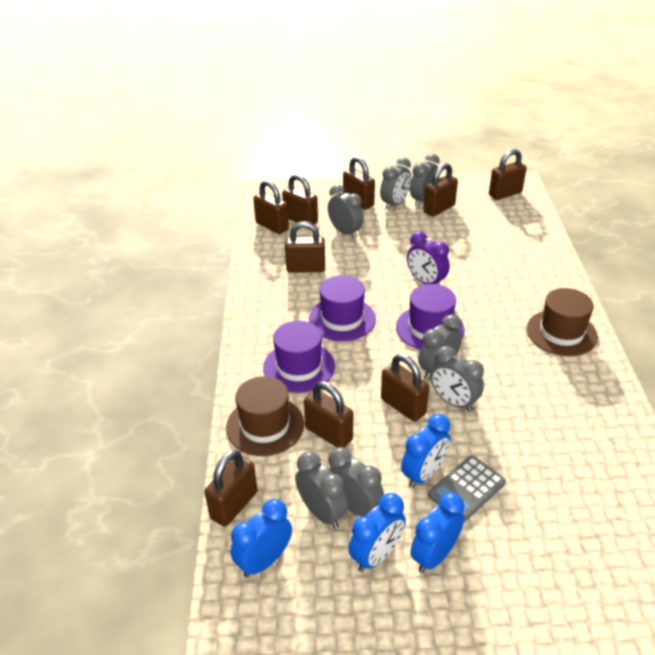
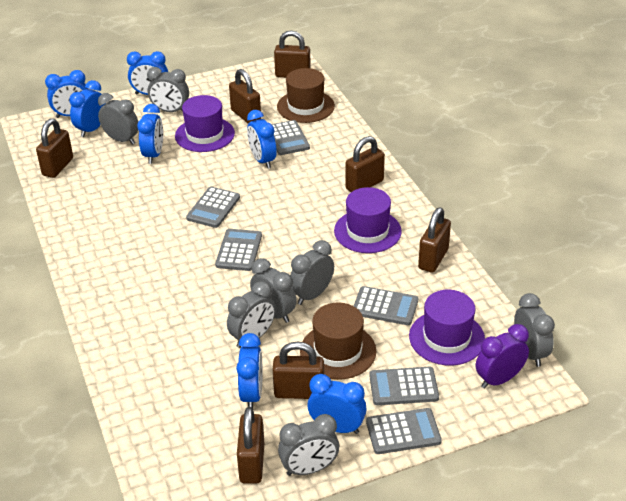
blue clock: 4 -> 7
brown padlock: 9 -> 7
grey calculator: 1 -> 6

